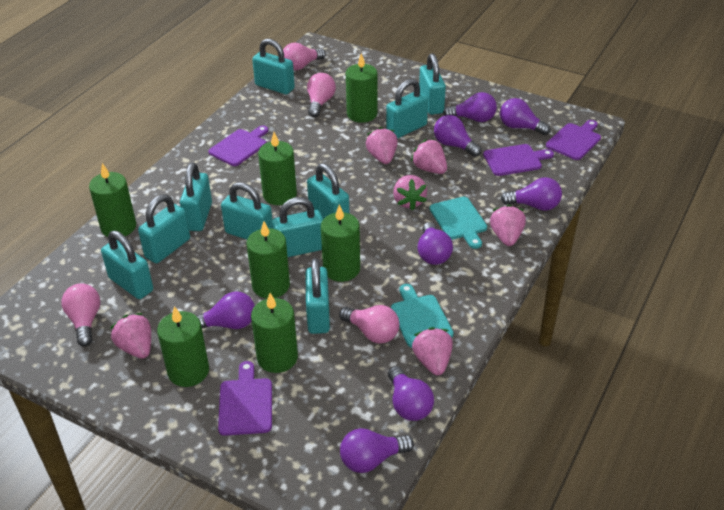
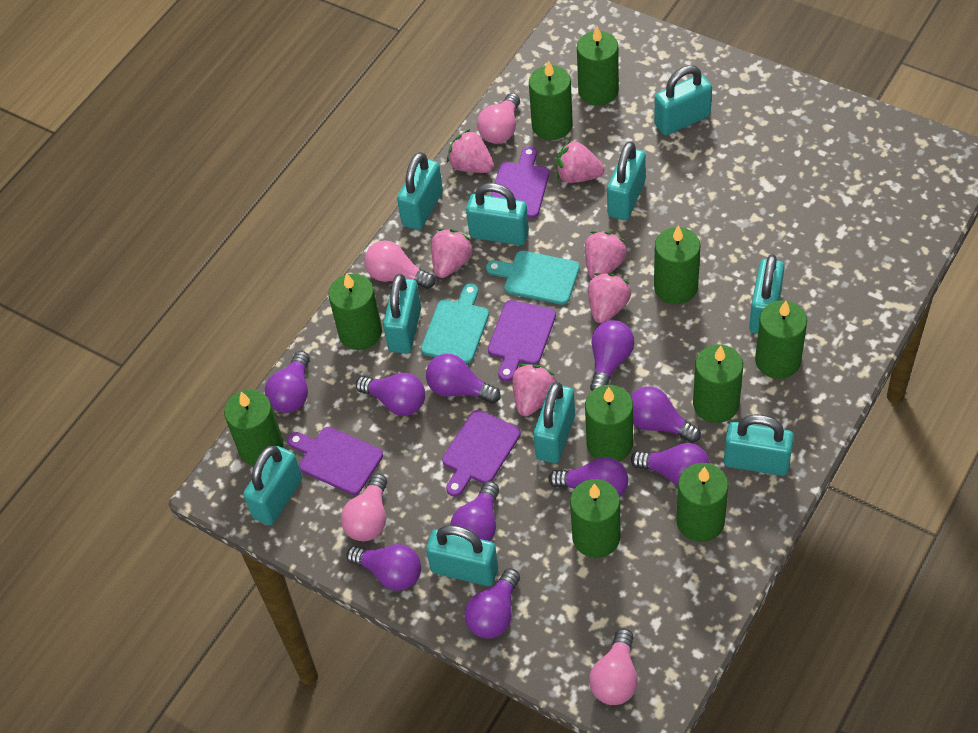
green candle: 7 -> 10
purple light bulb: 8 -> 10

